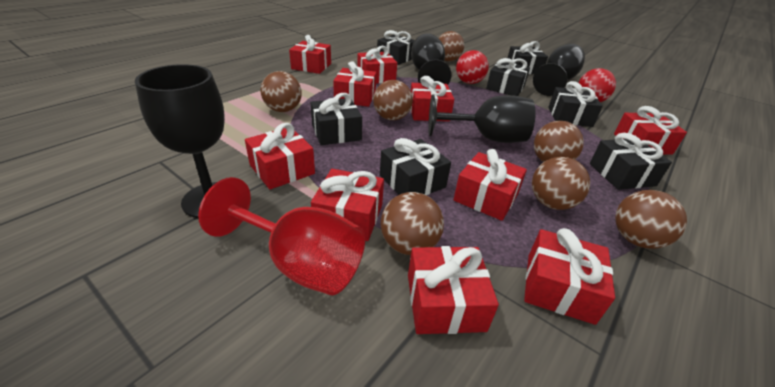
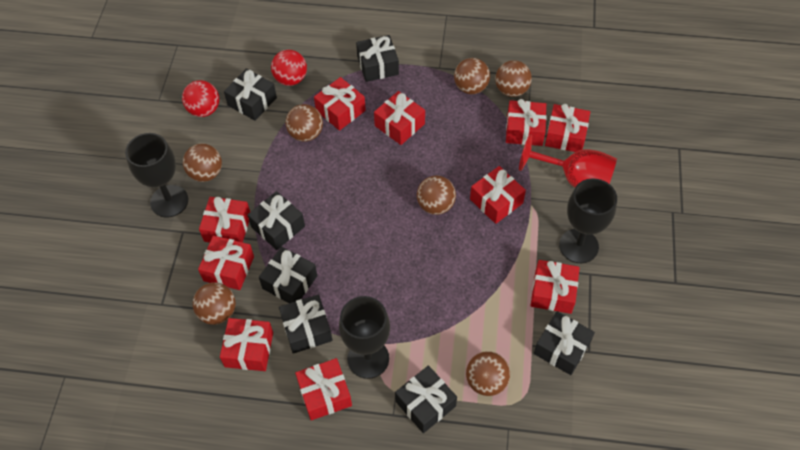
black goblet: 4 -> 3

